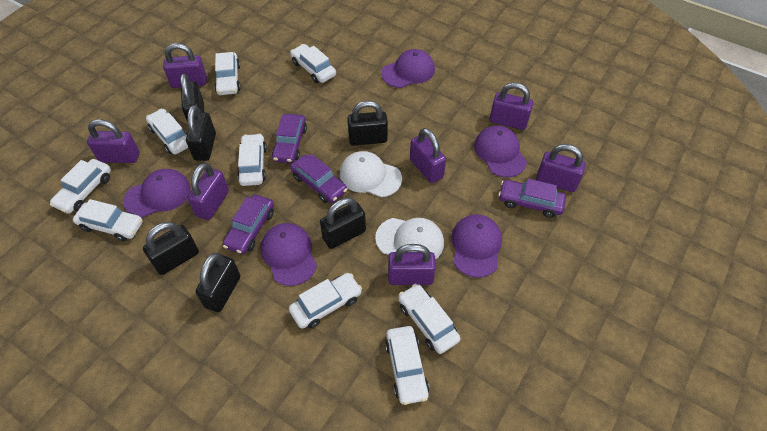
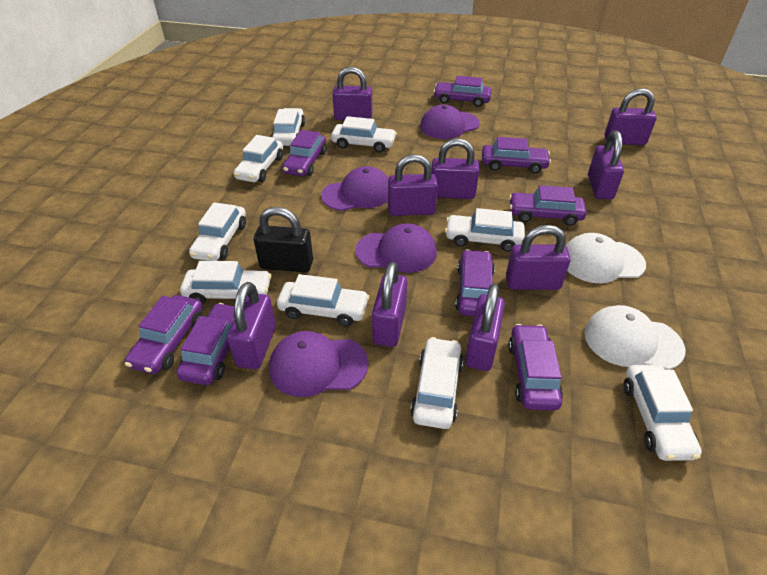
black padlock: 6 -> 1
purple cap: 5 -> 4
purple car: 4 -> 8
purple padlock: 7 -> 9

